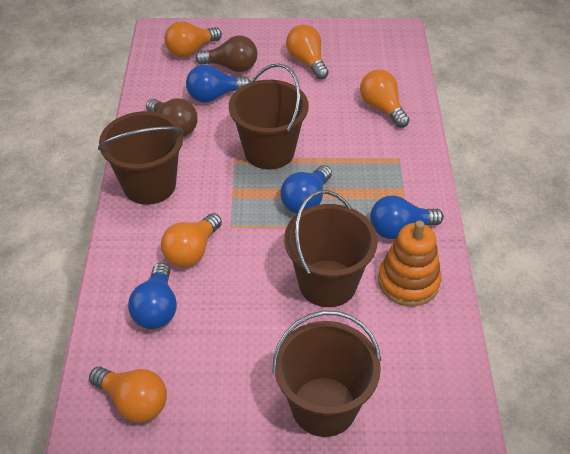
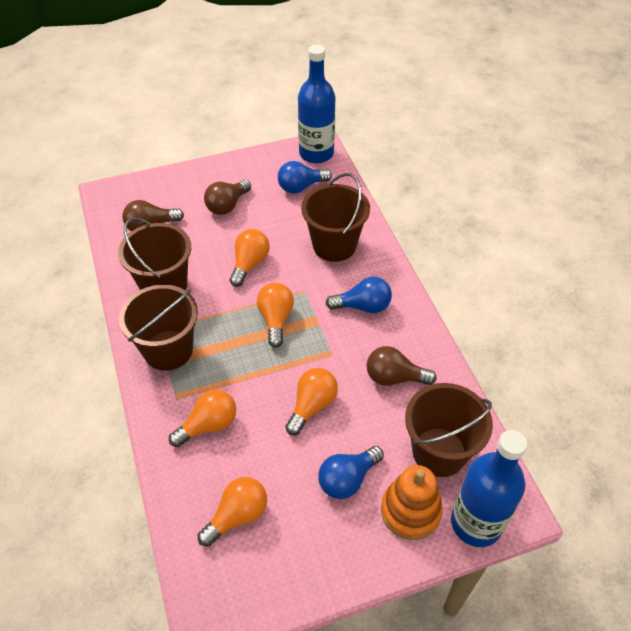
blue bottle: 0 -> 2
blue light bulb: 4 -> 3
brown light bulb: 2 -> 3

